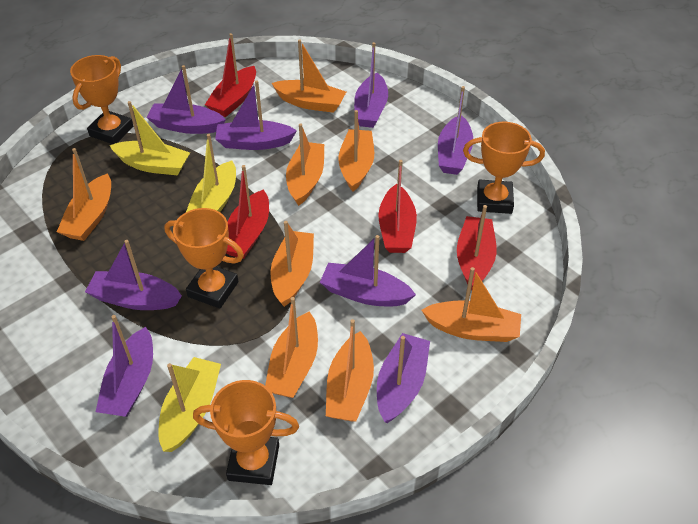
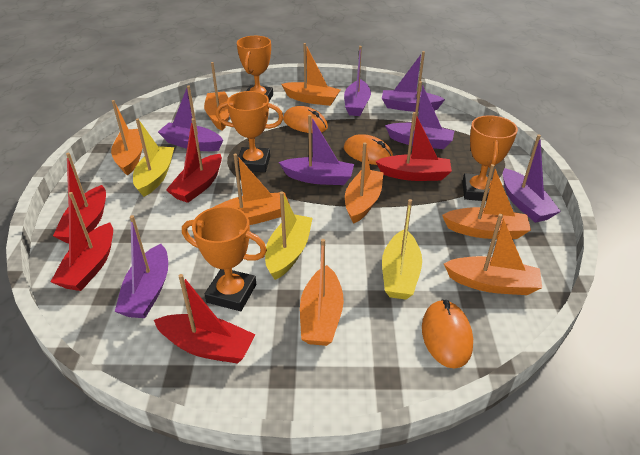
orange mouse: 0 -> 3
purple boat: 8 -> 7
red boat: 4 -> 5

